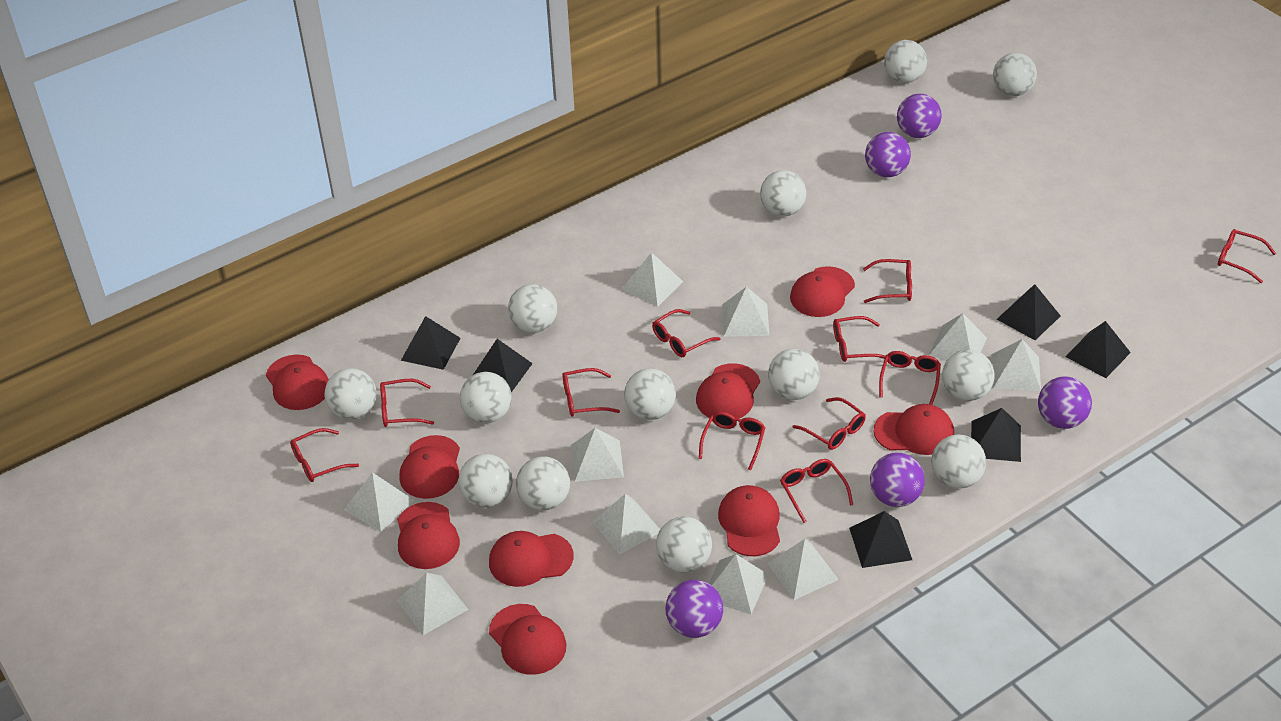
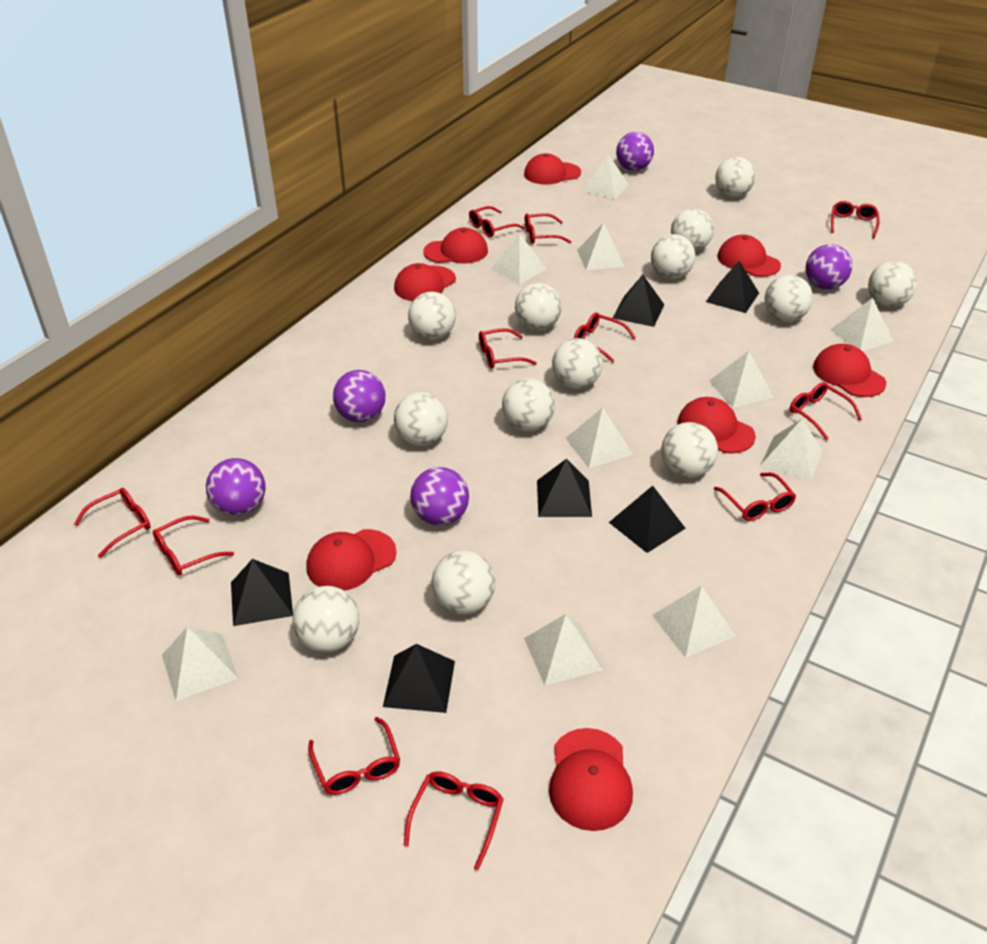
red cap: 9 -> 8

